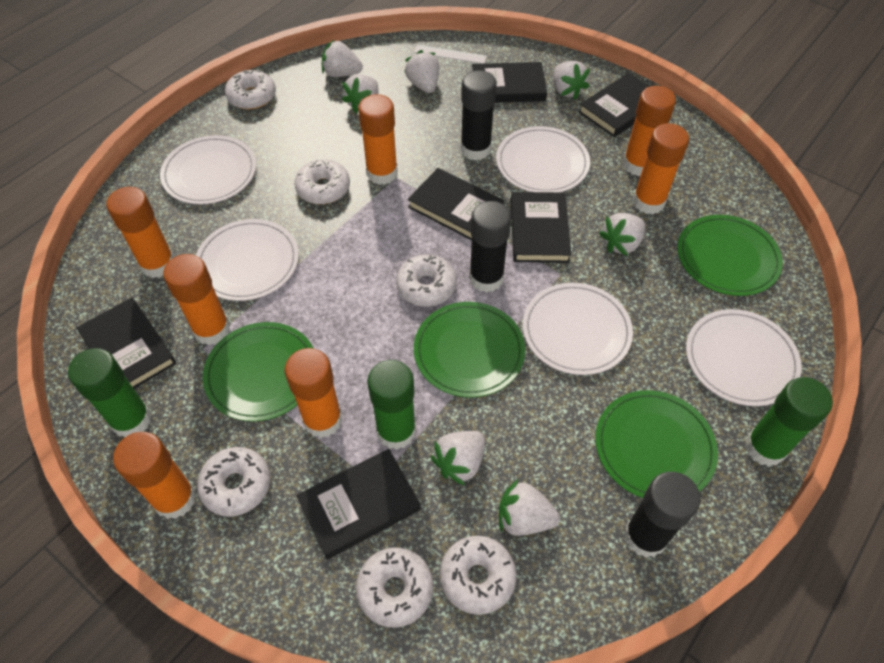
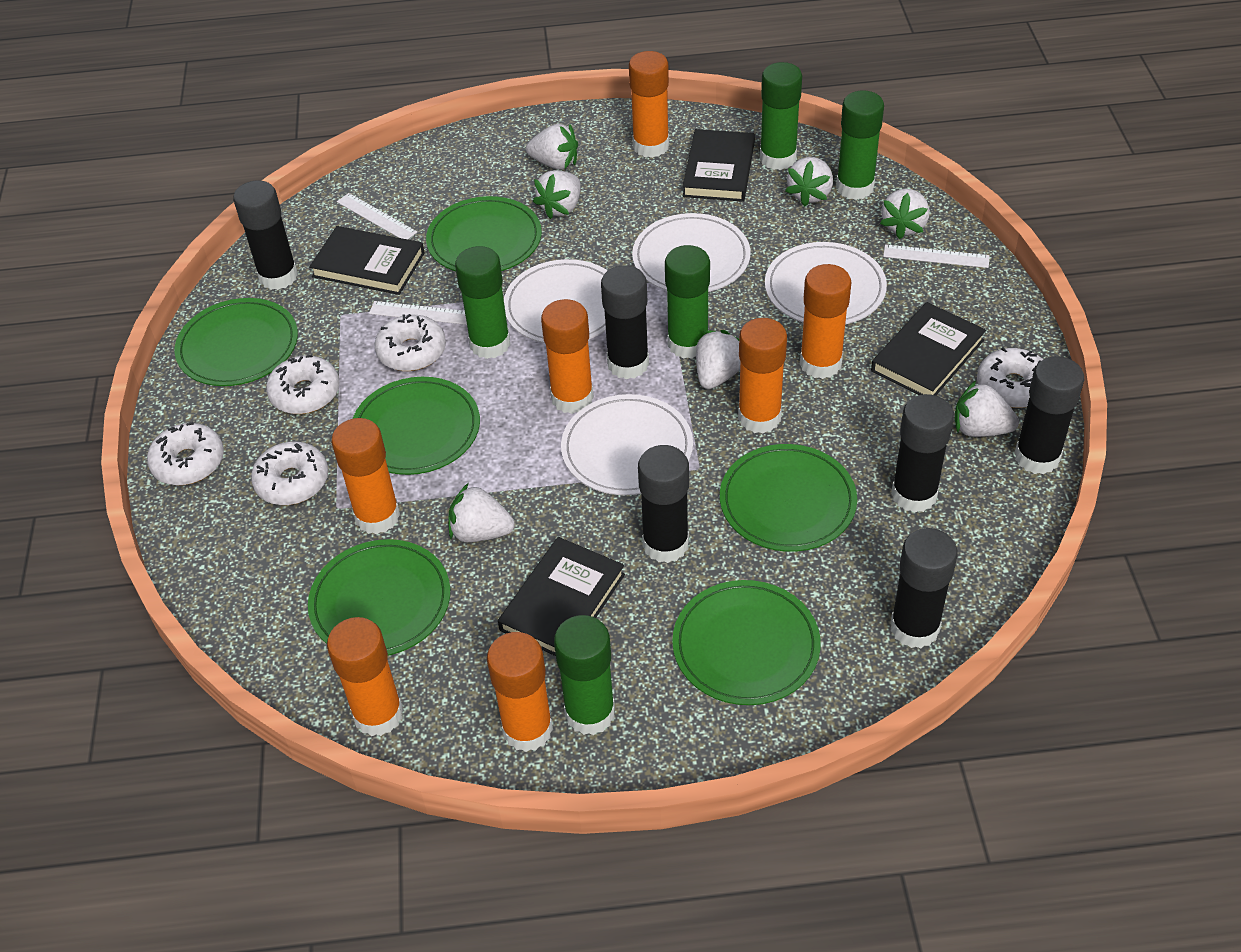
black book: 6 -> 4
black glue stick: 3 -> 6
green glue stick: 3 -> 5
green plate: 4 -> 6
white donut: 6 -> 5
white plate: 5 -> 4
white ruler: 1 -> 3

